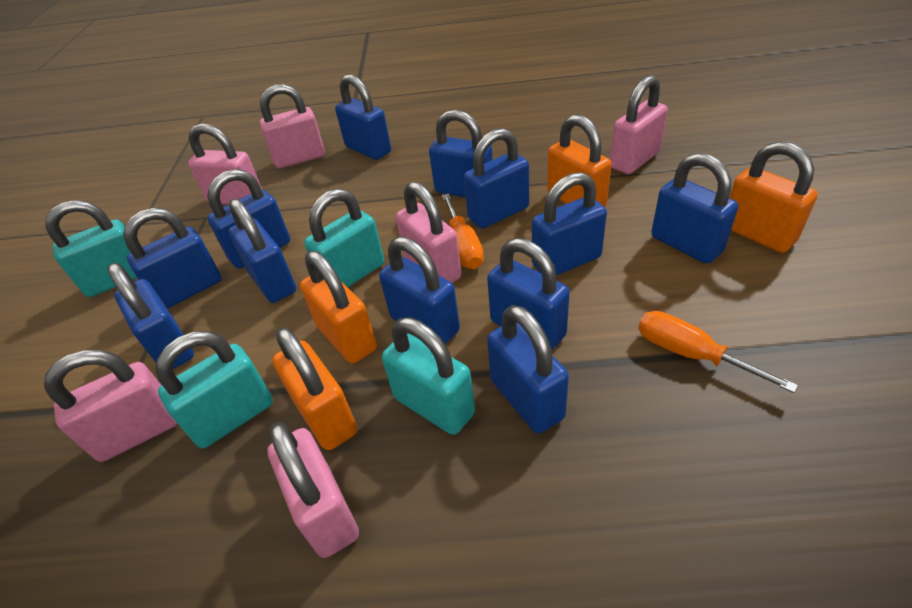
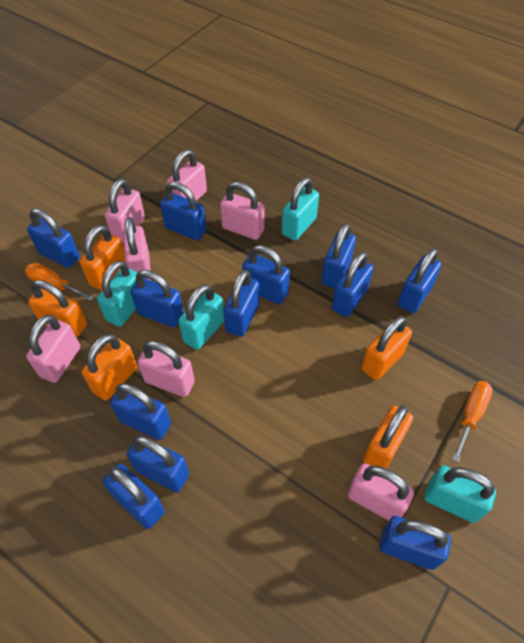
orange padlock: 4 -> 5
pink padlock: 6 -> 7

